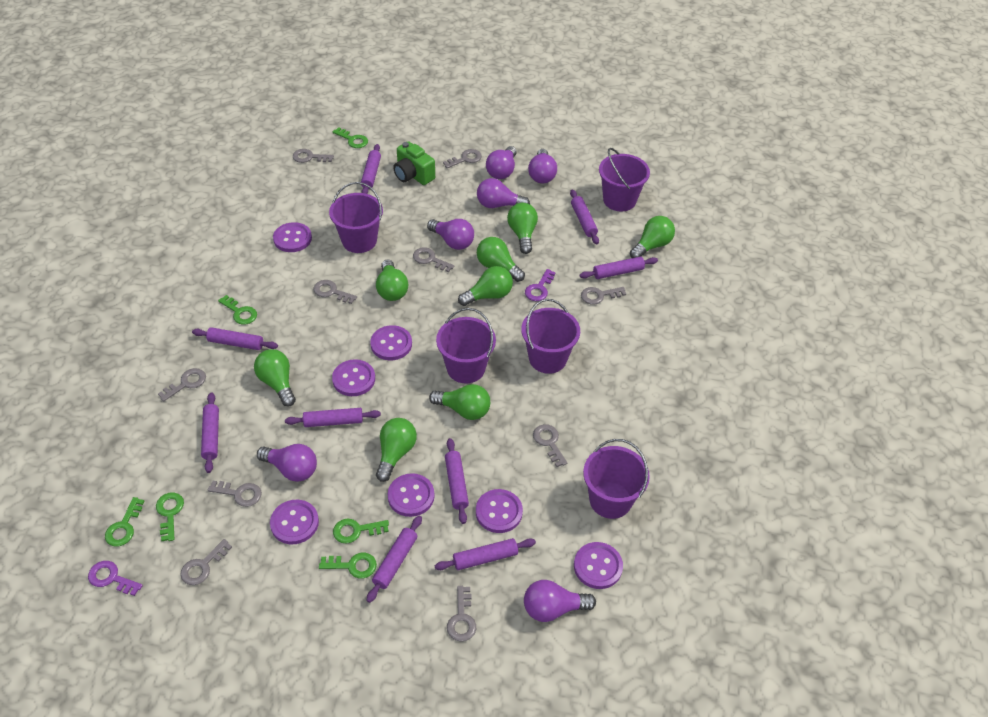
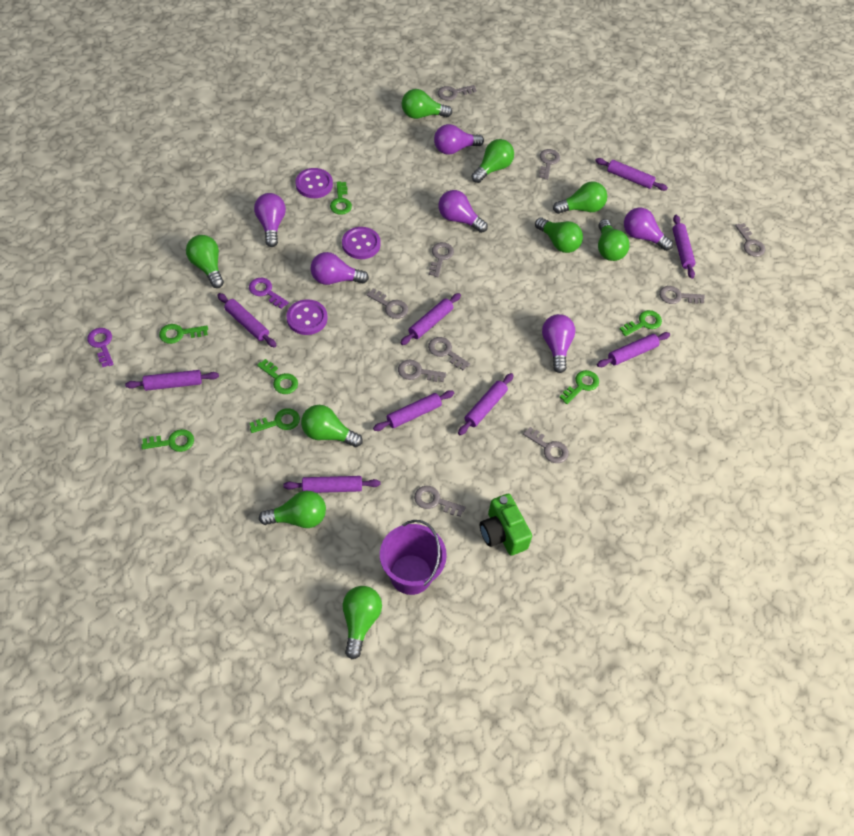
green key: 6 -> 7
green light bulb: 8 -> 9
purple bucket: 5 -> 1
purple button: 7 -> 3

